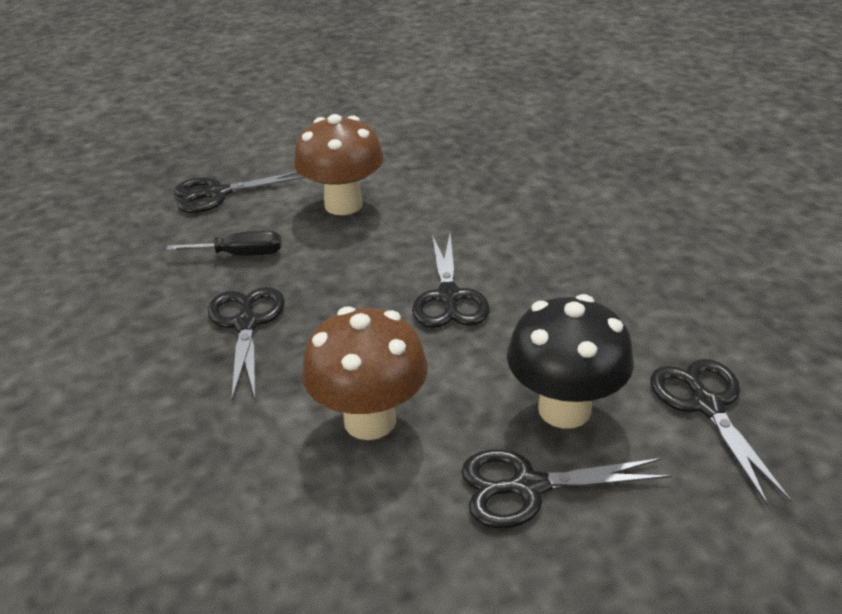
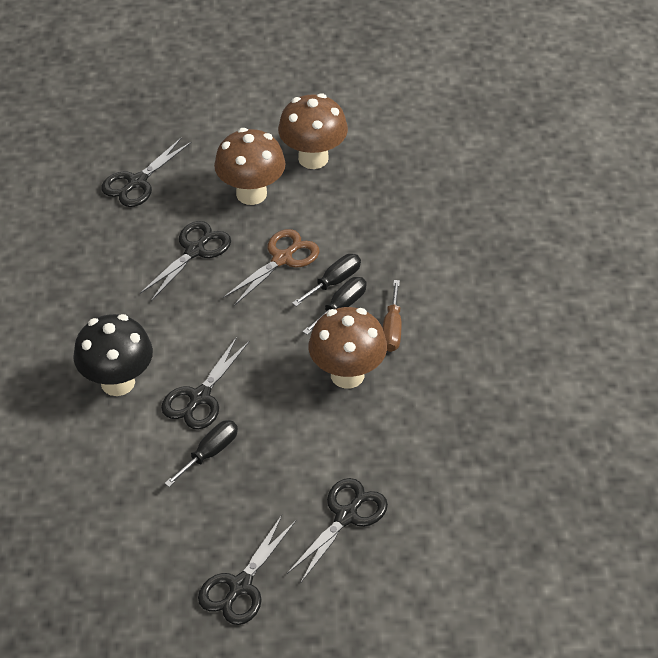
black screwdriver: 1 -> 3
brown mushroom: 2 -> 3
brown scissors: 0 -> 1
brown screwdriver: 0 -> 1

